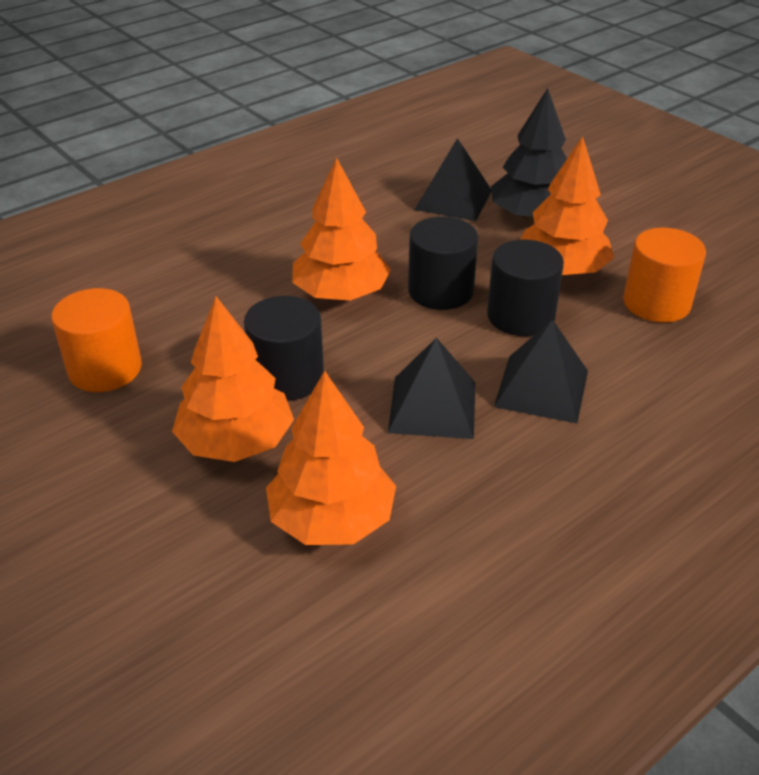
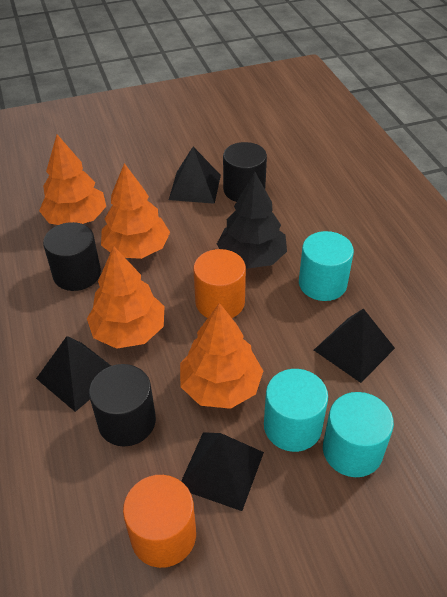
black pyramid: 3 -> 4
turquoise cylinder: 0 -> 3

